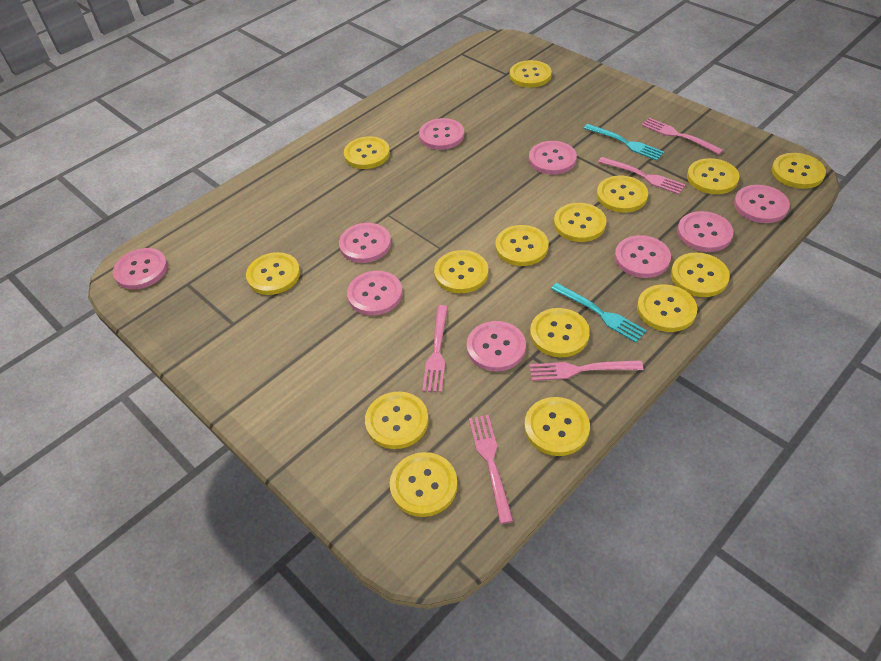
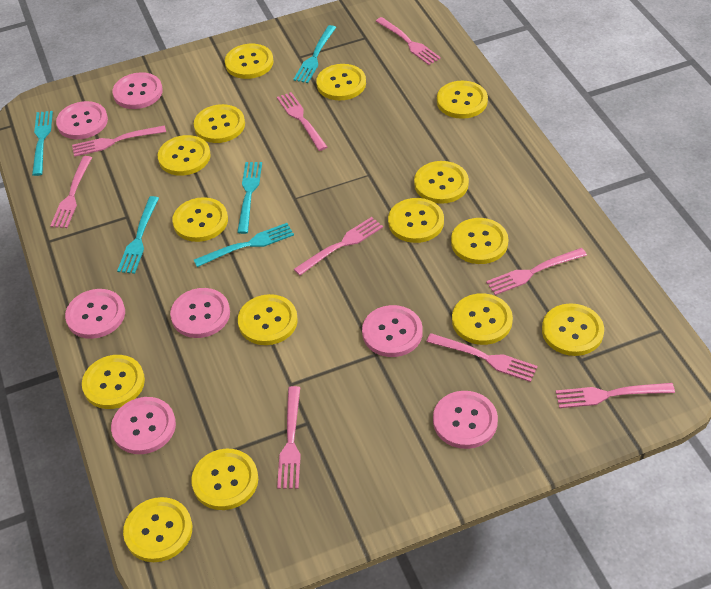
pink button: 9 -> 7
pink fork: 5 -> 9
turquoise fork: 2 -> 5

